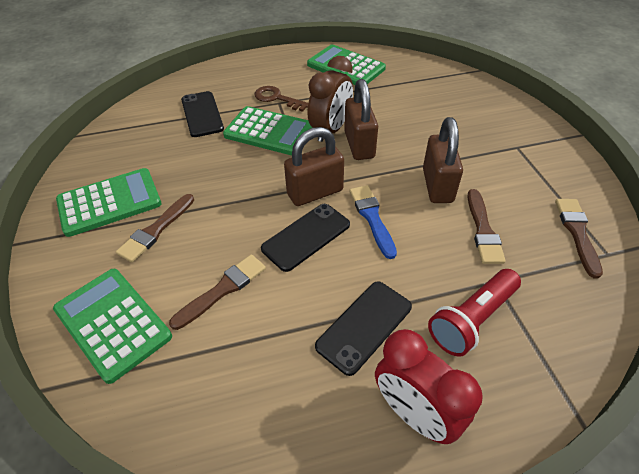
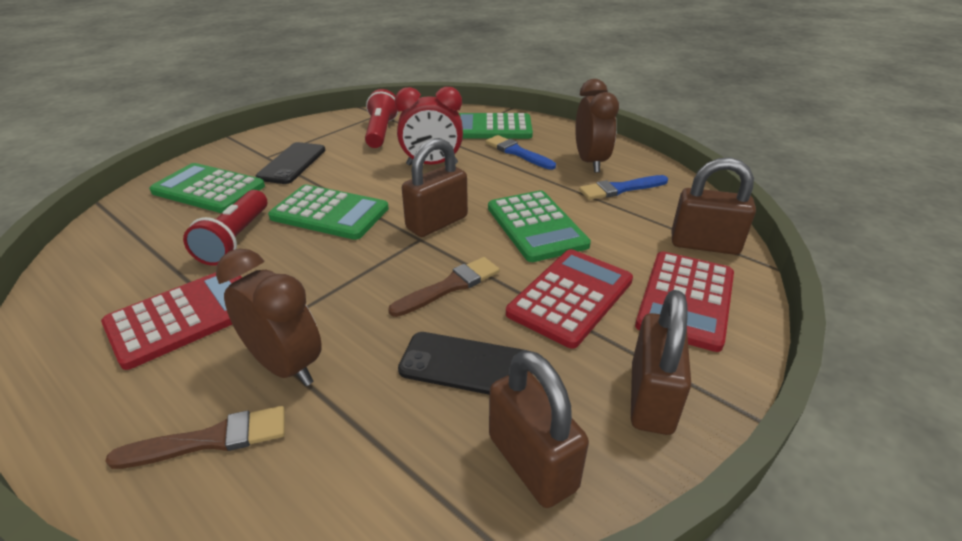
black phone: 3 -> 2
blue brush: 1 -> 2
brown brush: 4 -> 2
brown clock: 1 -> 2
brown key: 1 -> 0
brown padlock: 3 -> 4
red calculator: 0 -> 3
red flashlight: 1 -> 2

